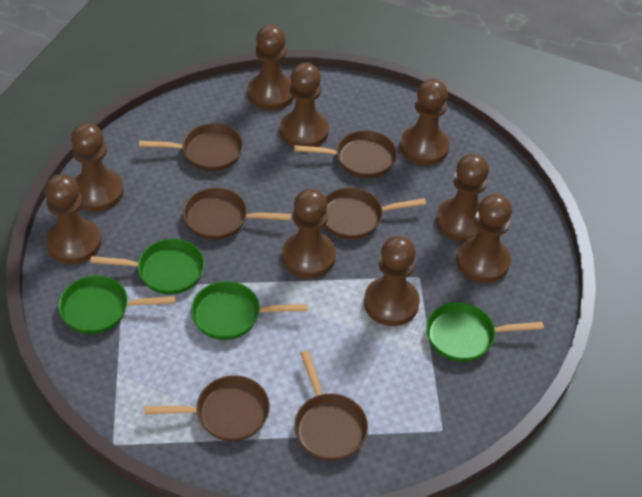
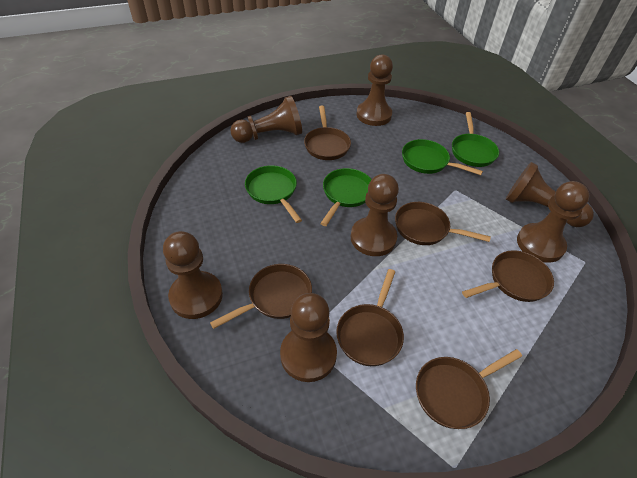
brown pawn: 9 -> 7

